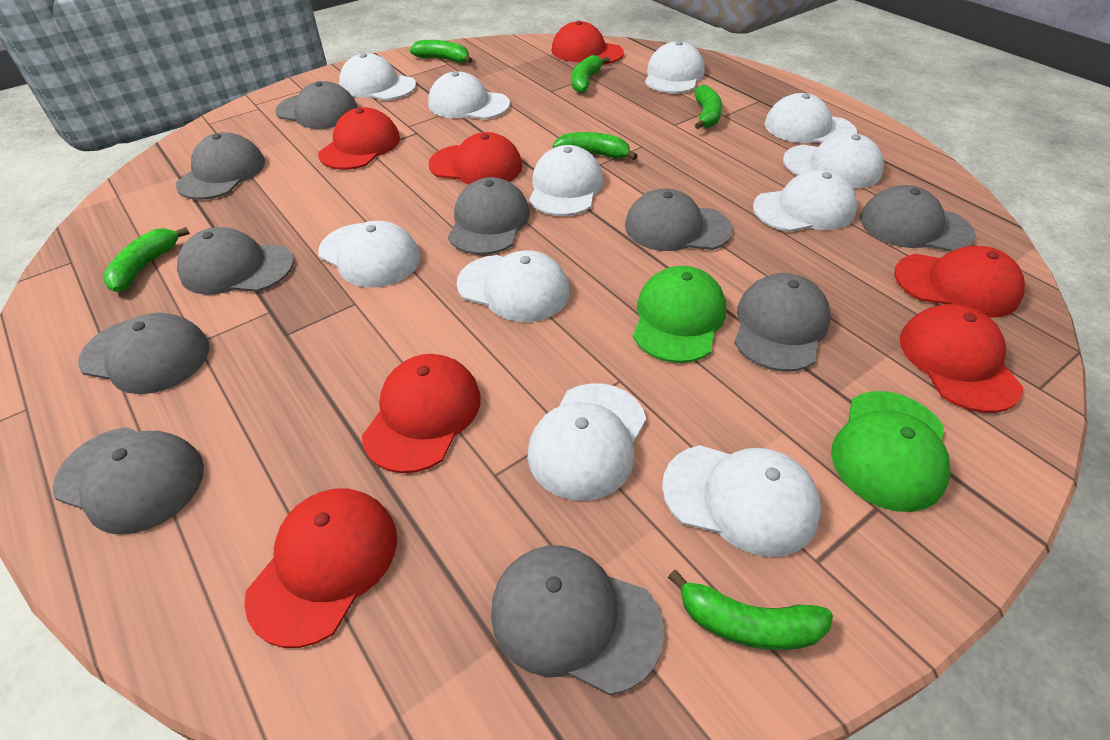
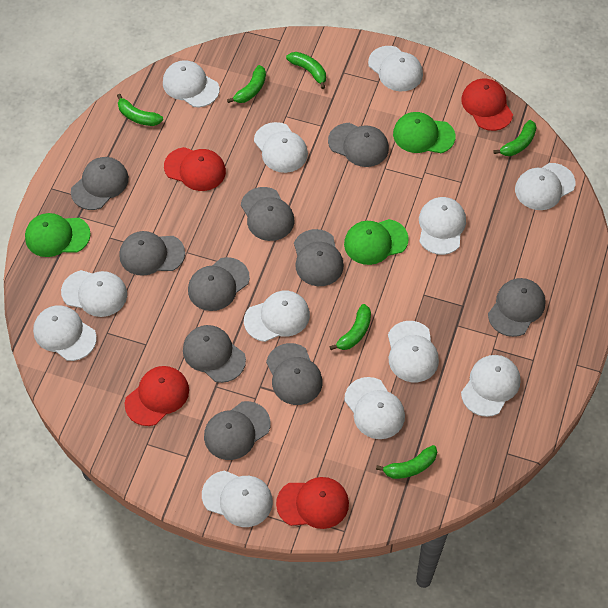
green cap: 2 -> 3
red cap: 7 -> 4
white cap: 11 -> 12

